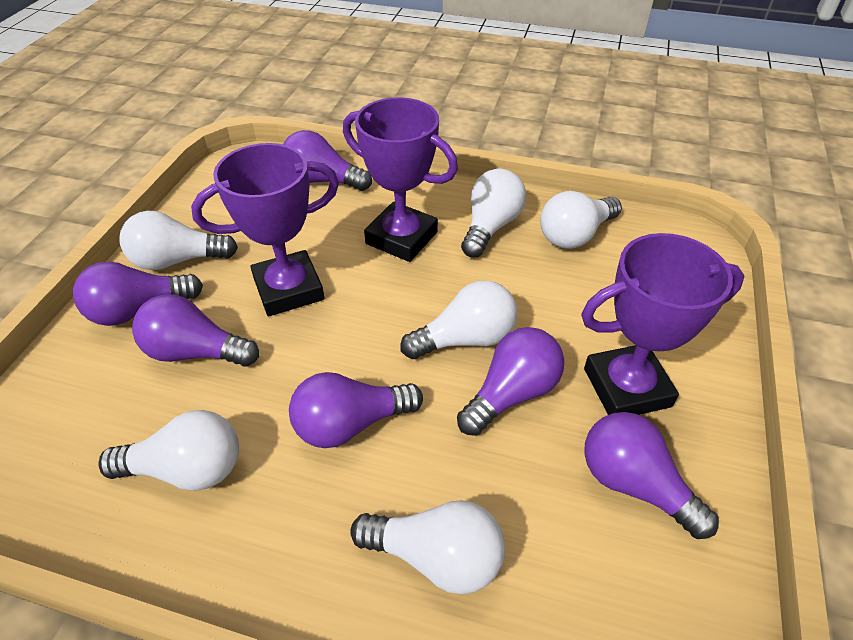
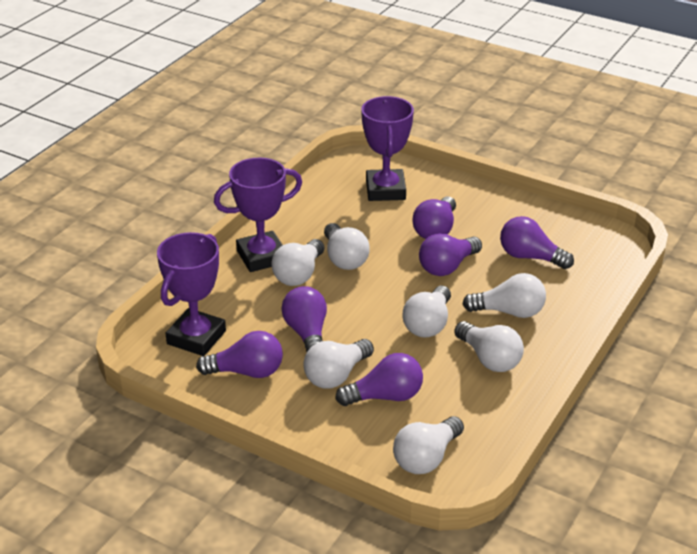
white light bulb: 6 -> 7

